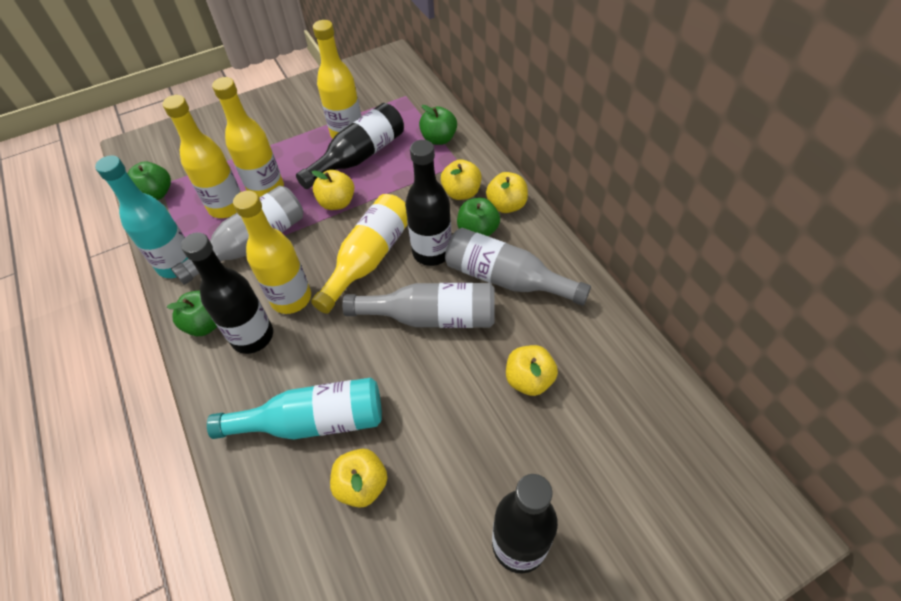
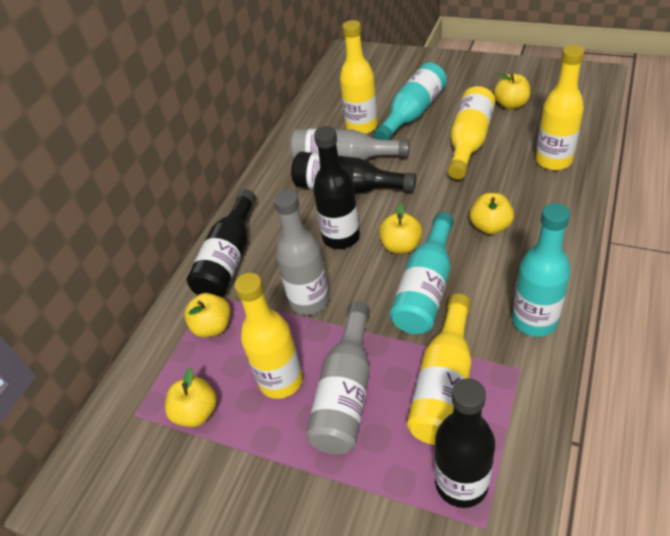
green apple: 4 -> 0
turquoise bottle: 2 -> 3

